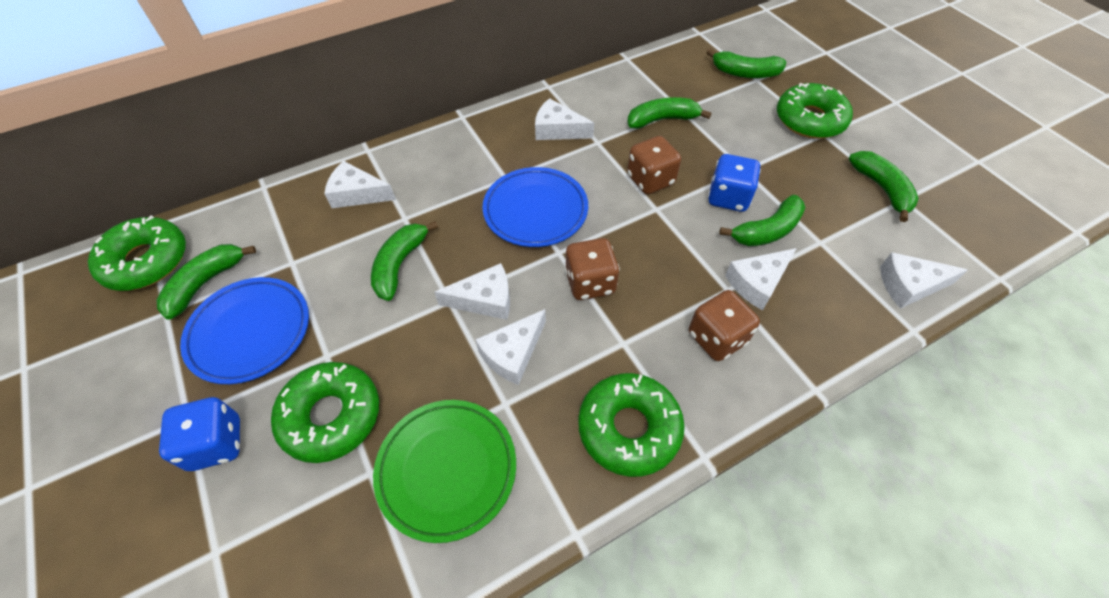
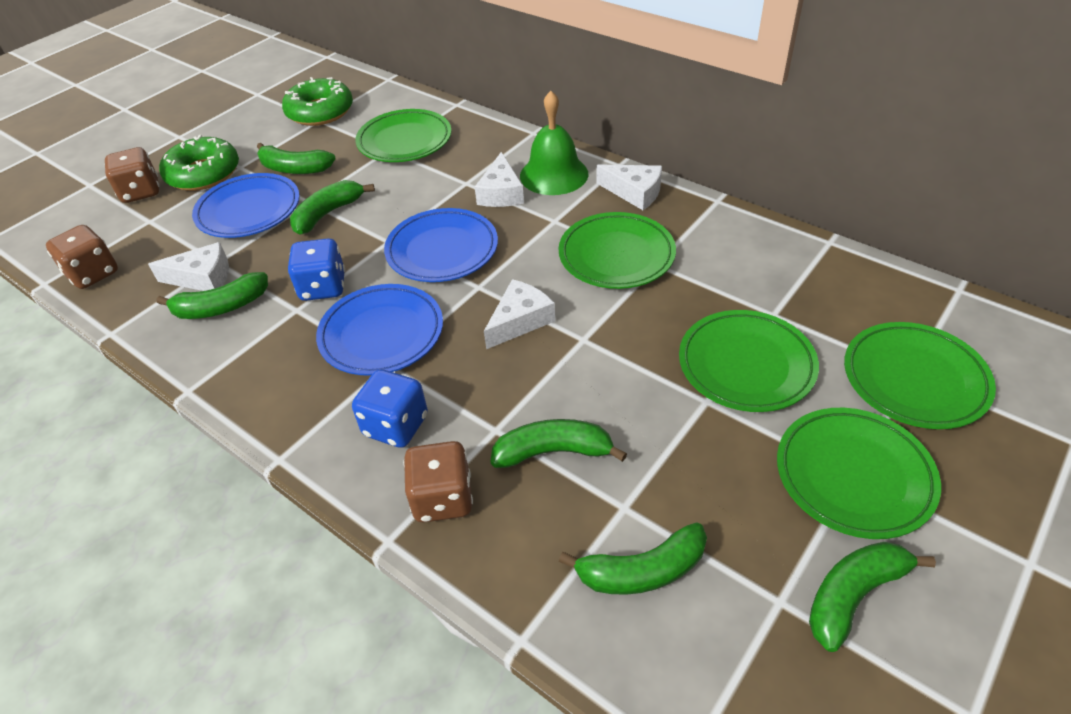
blue plate: 2 -> 3
green bell: 0 -> 1
green donut: 4 -> 2
green plate: 1 -> 5
white cheese: 6 -> 4

